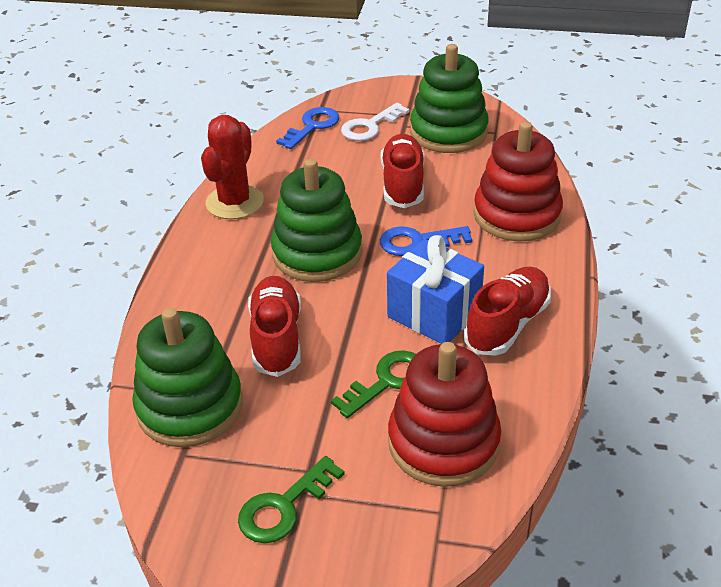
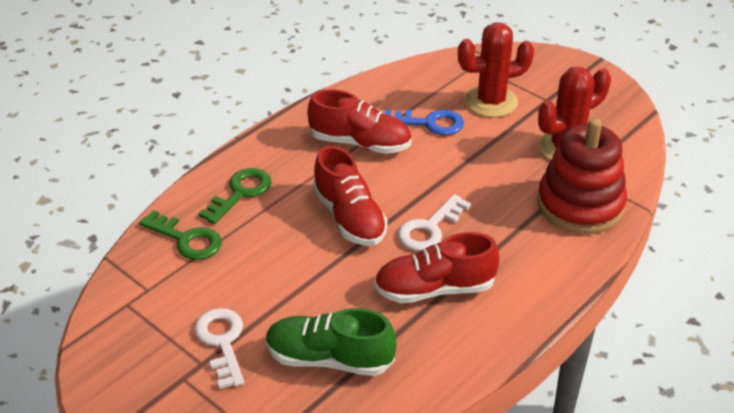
blue gift: 1 -> 0
blue key: 2 -> 1
green shoe: 0 -> 1
green stacking toy: 3 -> 0
red cactus: 1 -> 2
red stacking toy: 2 -> 1
white key: 1 -> 2

